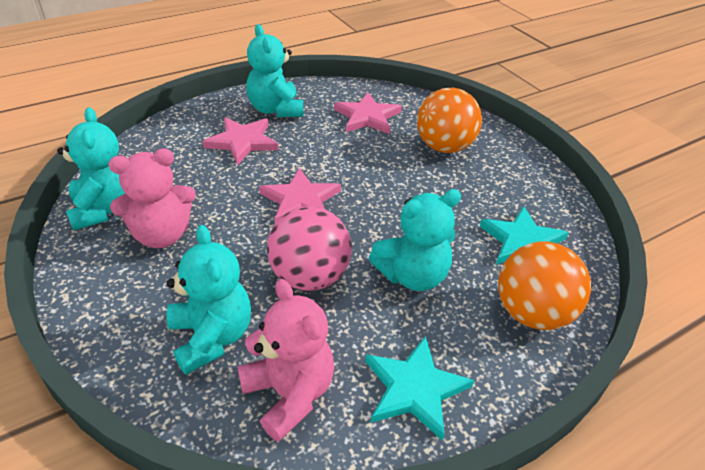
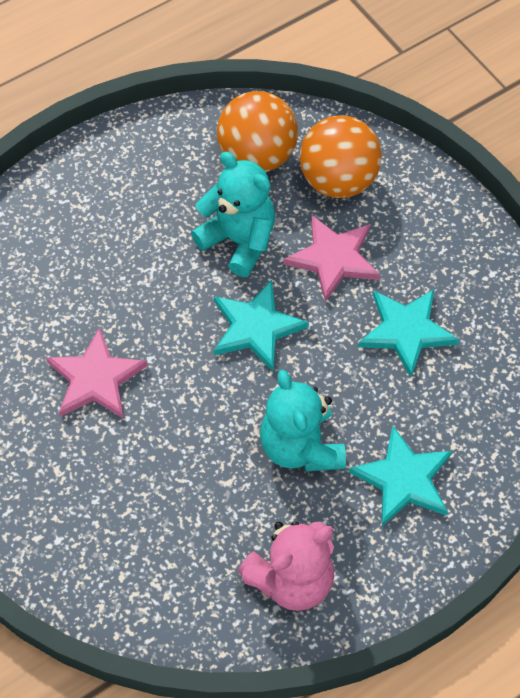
pink ball: 1 -> 0
pink star: 3 -> 2
pink teddy bear: 2 -> 1
turquoise star: 2 -> 3
turquoise teddy bear: 4 -> 2

